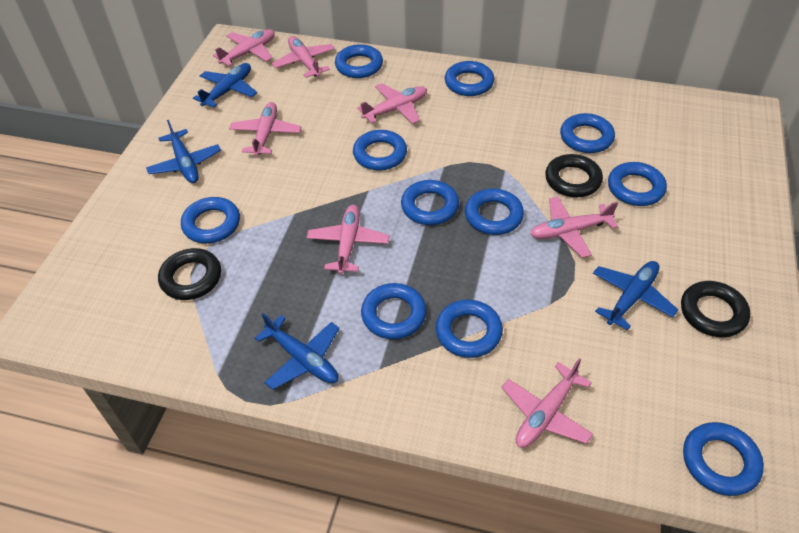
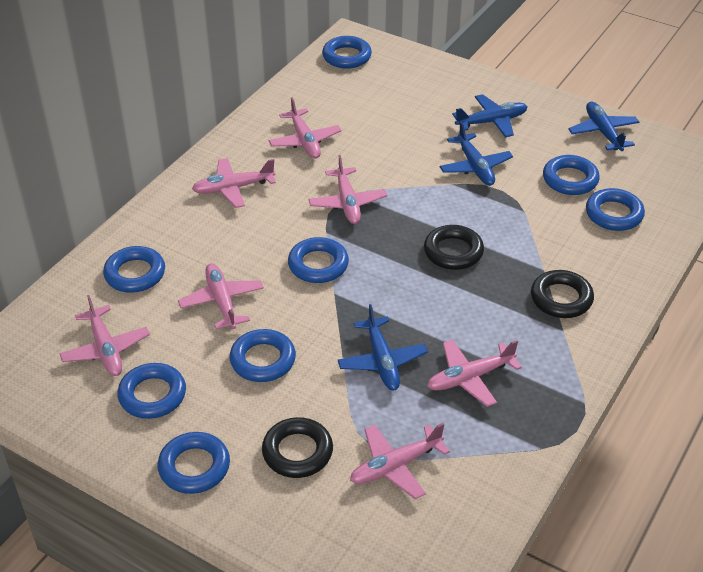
blue ring: 11 -> 8

